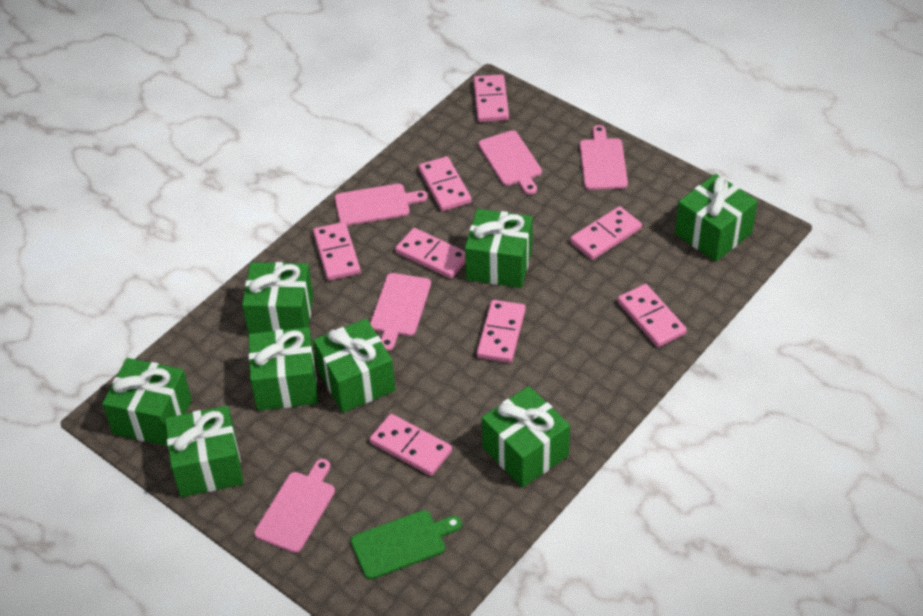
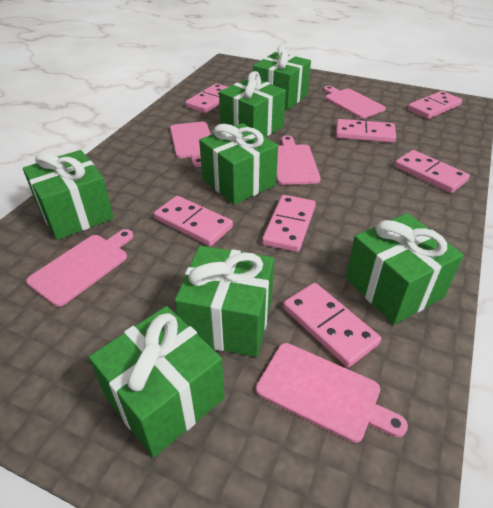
green cutting board: 1 -> 0
green gift: 8 -> 7
pink domino: 8 -> 7

